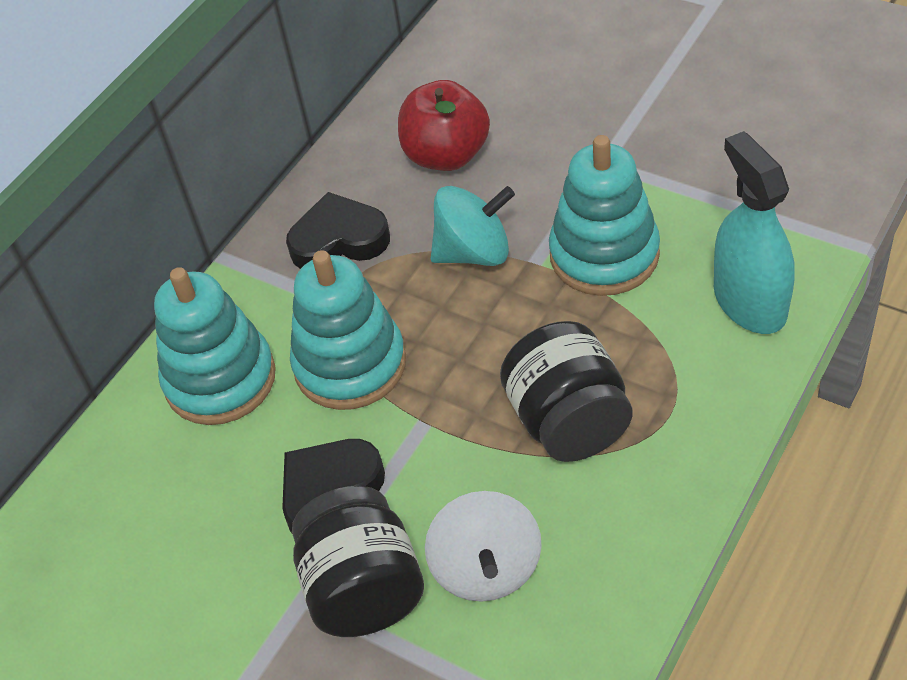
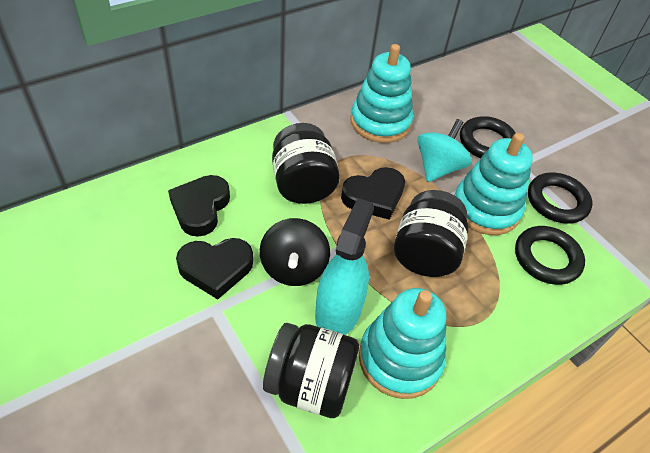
black heart: 2 -> 3
black jar: 2 -> 3
black ring: 0 -> 3
black spinning top: 0 -> 1
red apple: 1 -> 0
white spinning top: 1 -> 0

